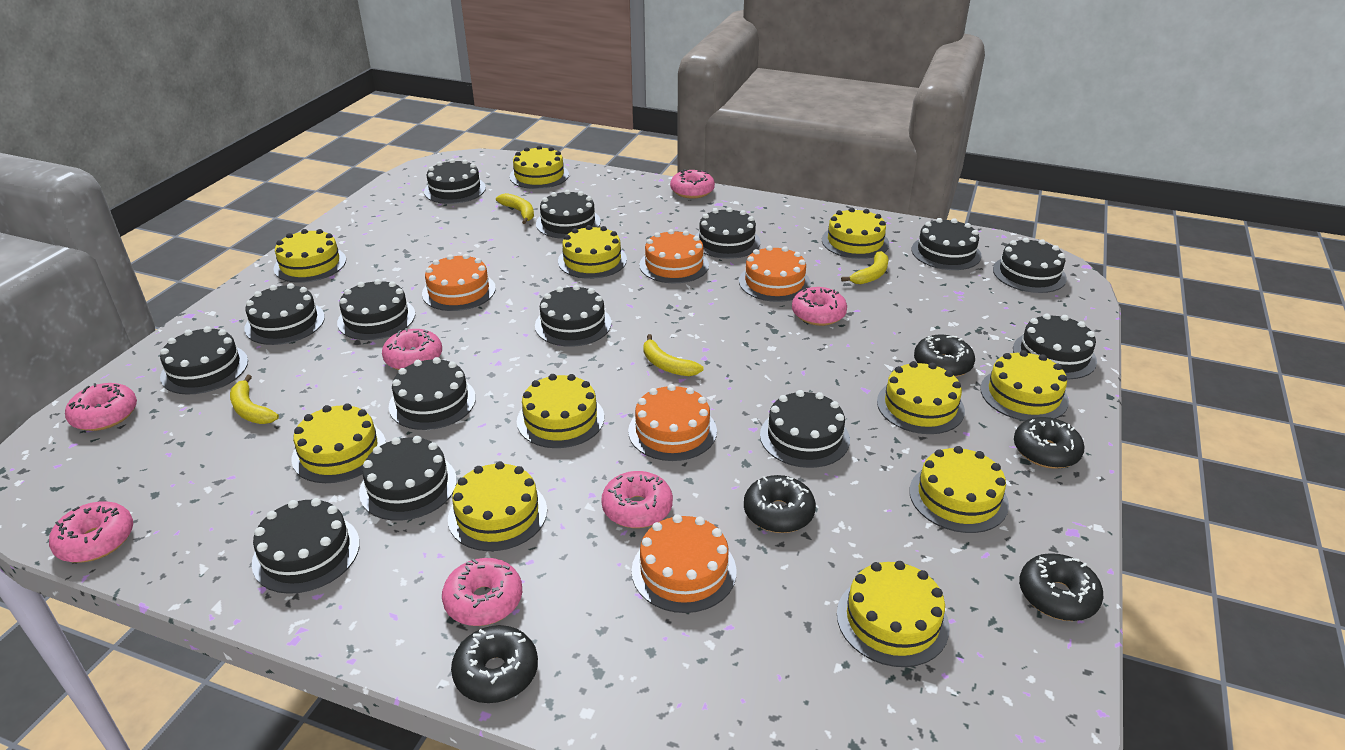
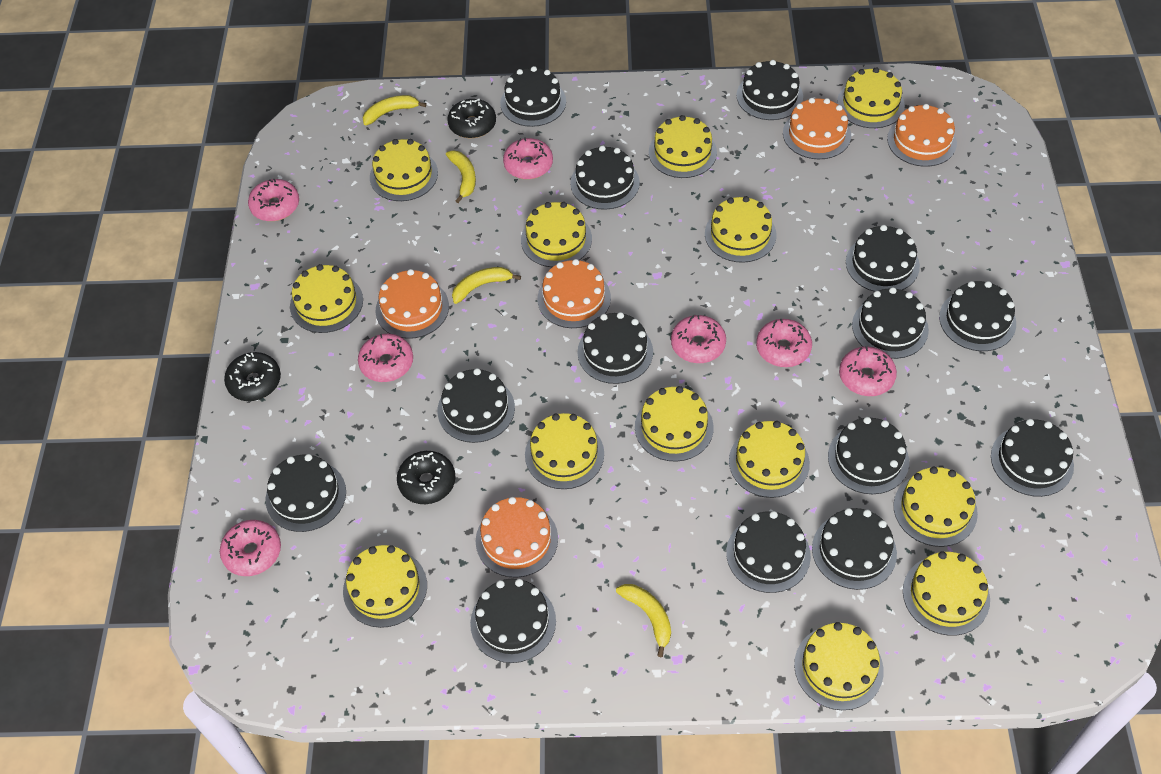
black donut: 5 -> 3
yellow cake: 11 -> 13

